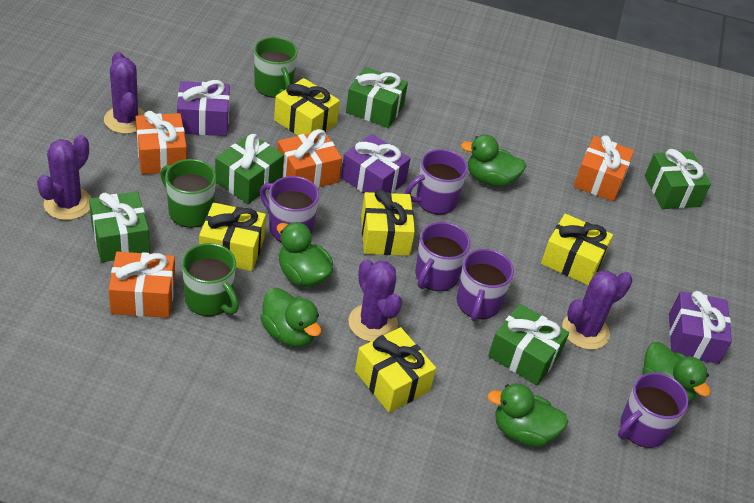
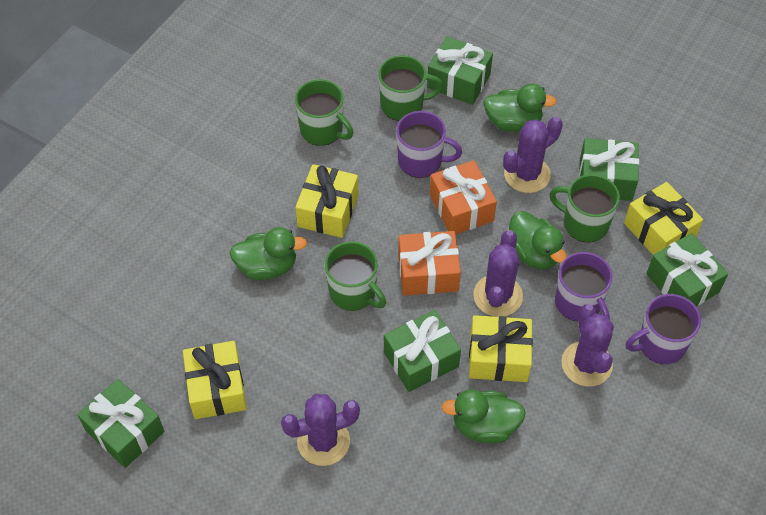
green duck: 5 -> 4
green mug: 3 -> 4
orange gift: 4 -> 2
purple gift: 3 -> 0
purple mug: 5 -> 3
yellow gift: 5 -> 4

